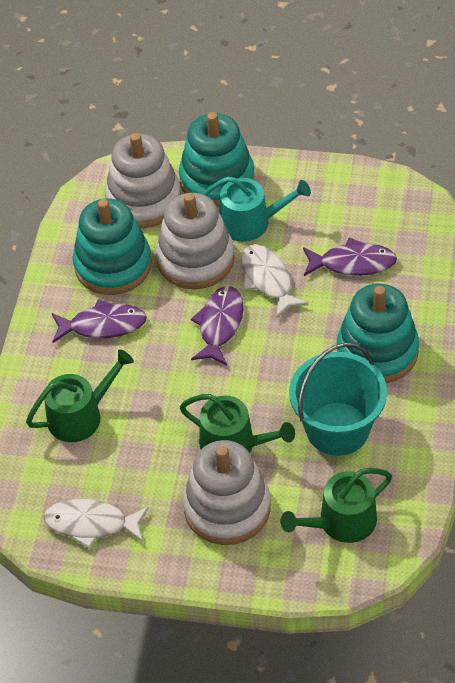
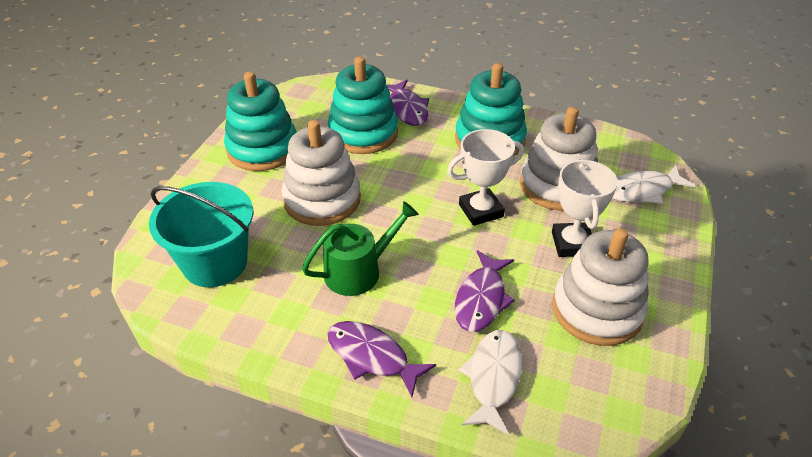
green watering can: 3 -> 1
turquoise watering can: 1 -> 0
white trophy: 0 -> 2

